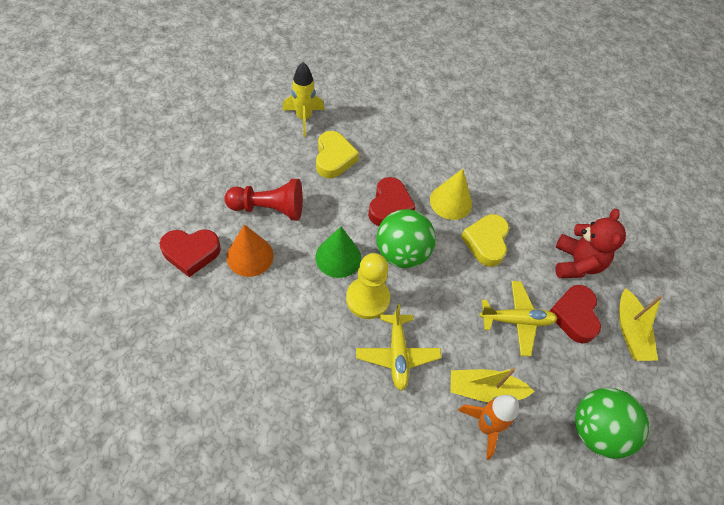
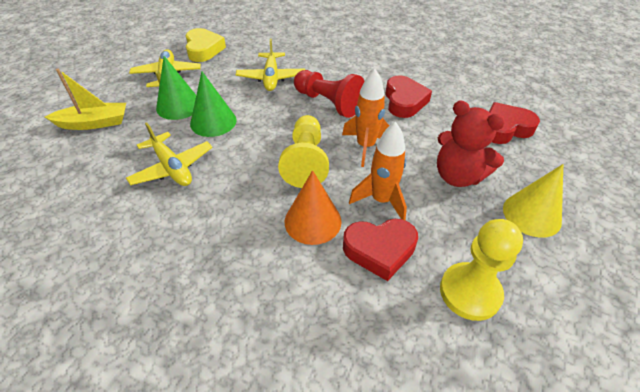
green ball: 2 -> 0
green cone: 1 -> 2
orange rocket: 1 -> 2
yellow boat: 2 -> 1
yellow heart: 2 -> 1
yellow pawn: 1 -> 2
yellow plane: 2 -> 3
yellow rocket: 1 -> 0

